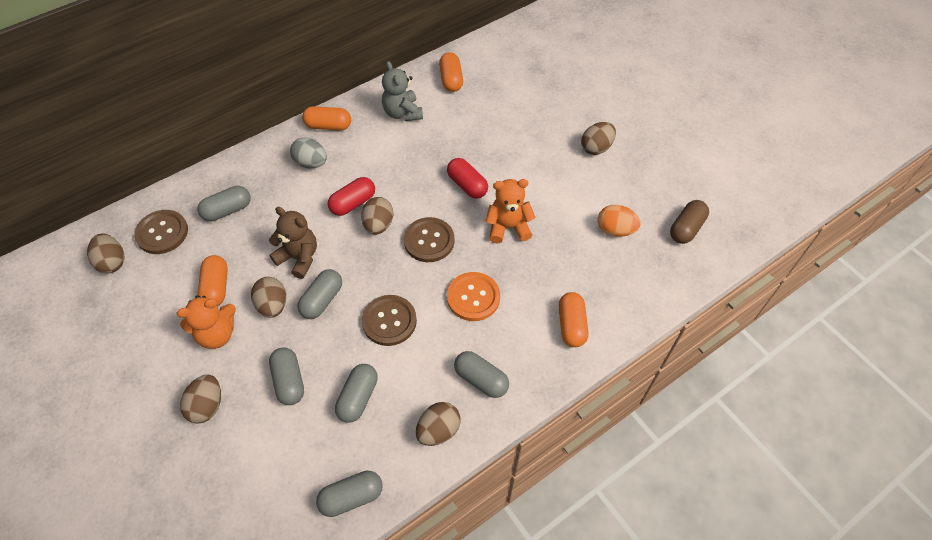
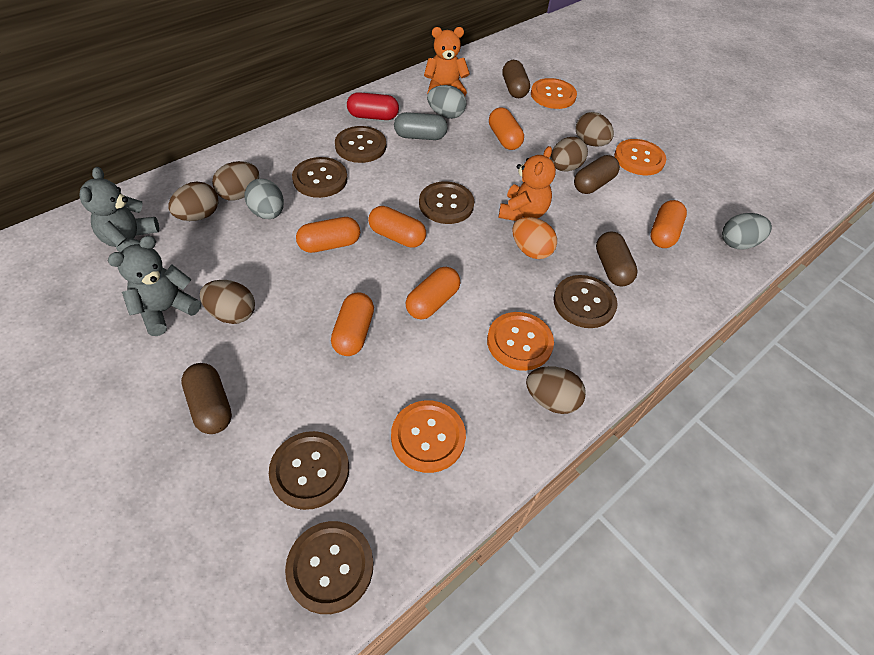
brown button: 3 -> 6
brown capsule: 1 -> 4
brown teddy bear: 1 -> 0
grey capsule: 6 -> 1
grey egg: 1 -> 3
grey teddy bear: 1 -> 2
orange button: 1 -> 4
orange capsule: 4 -> 6
red capsule: 2 -> 1

